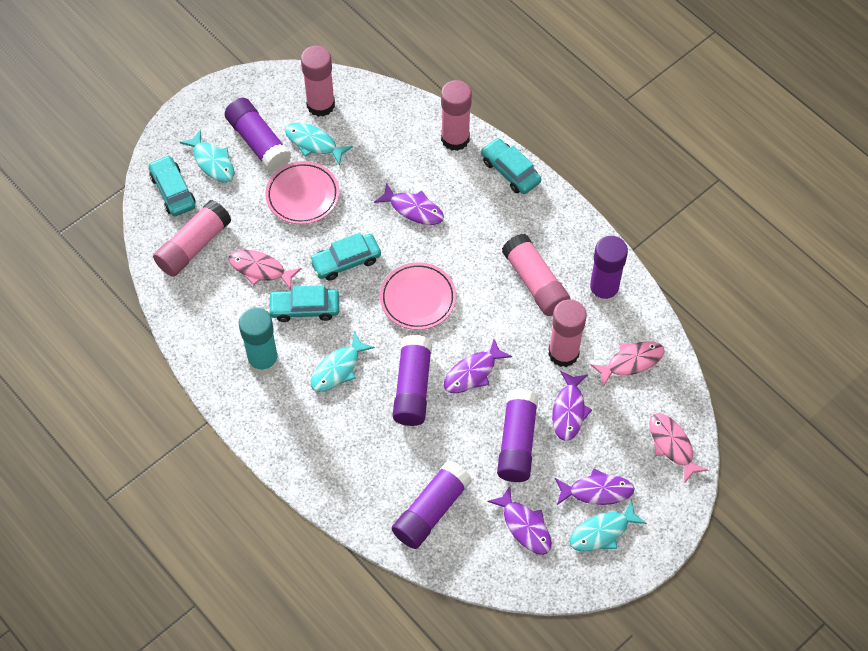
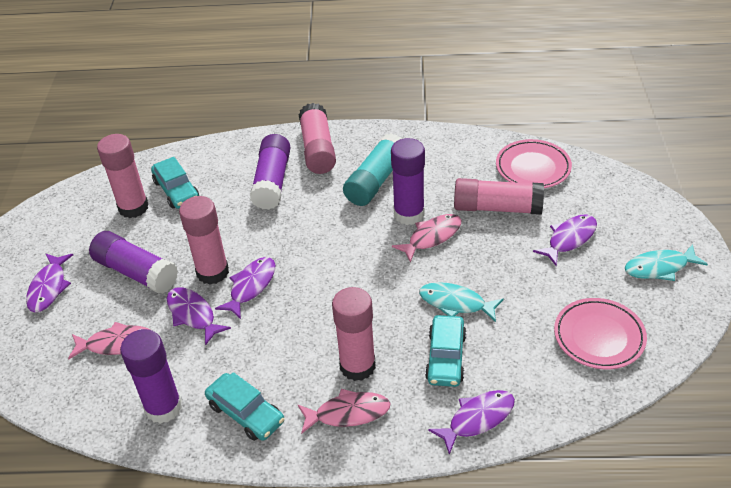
purple glue stick: 5 -> 4
turquoise car: 4 -> 3
turquoise fish: 4 -> 2

